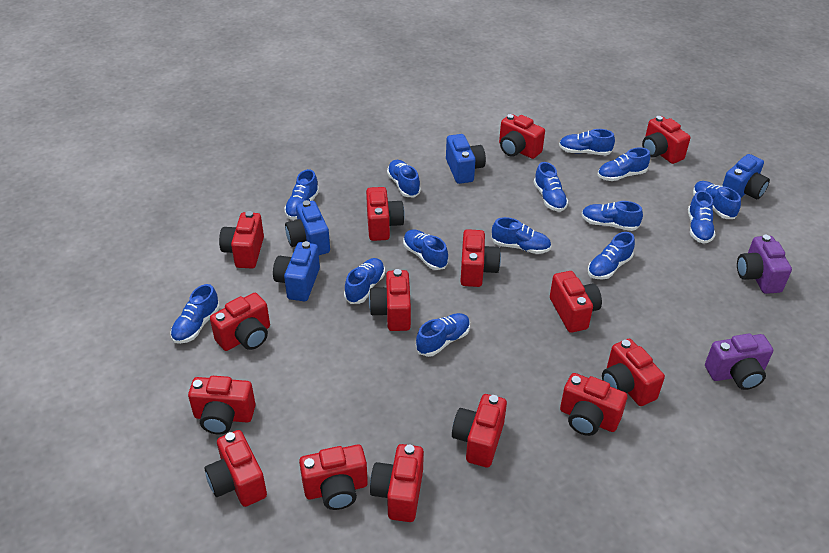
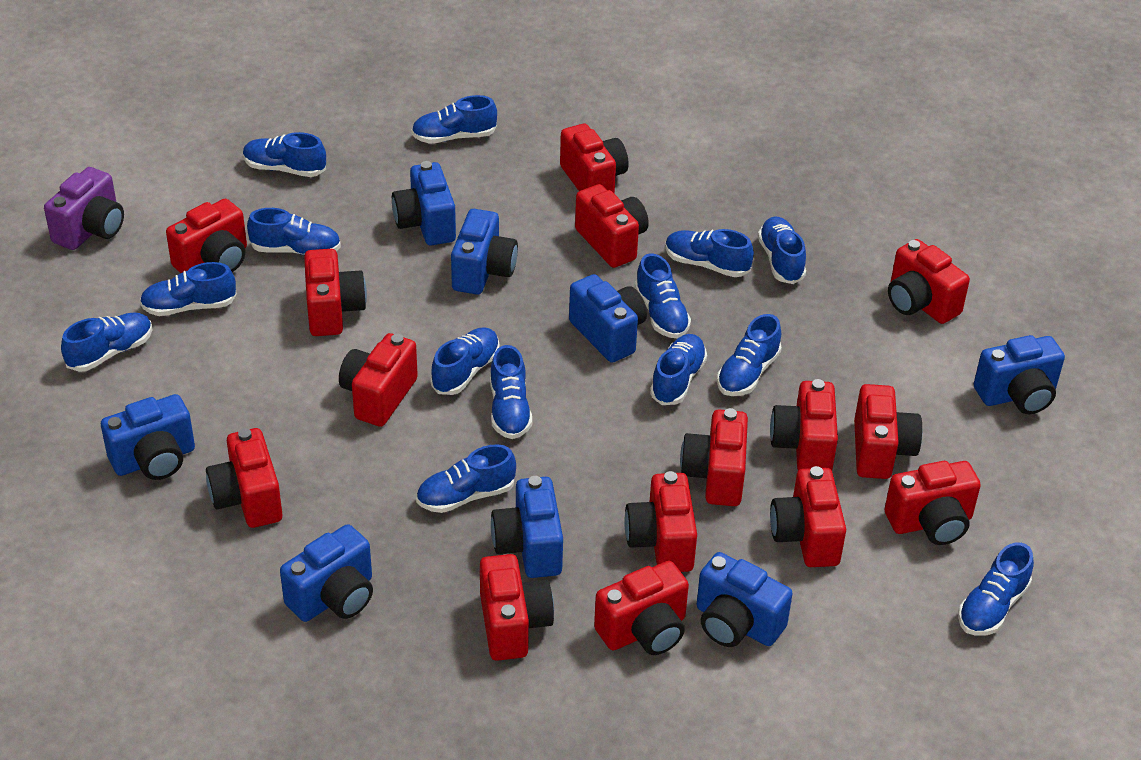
blue camera: 4 -> 8
purple camera: 2 -> 1

